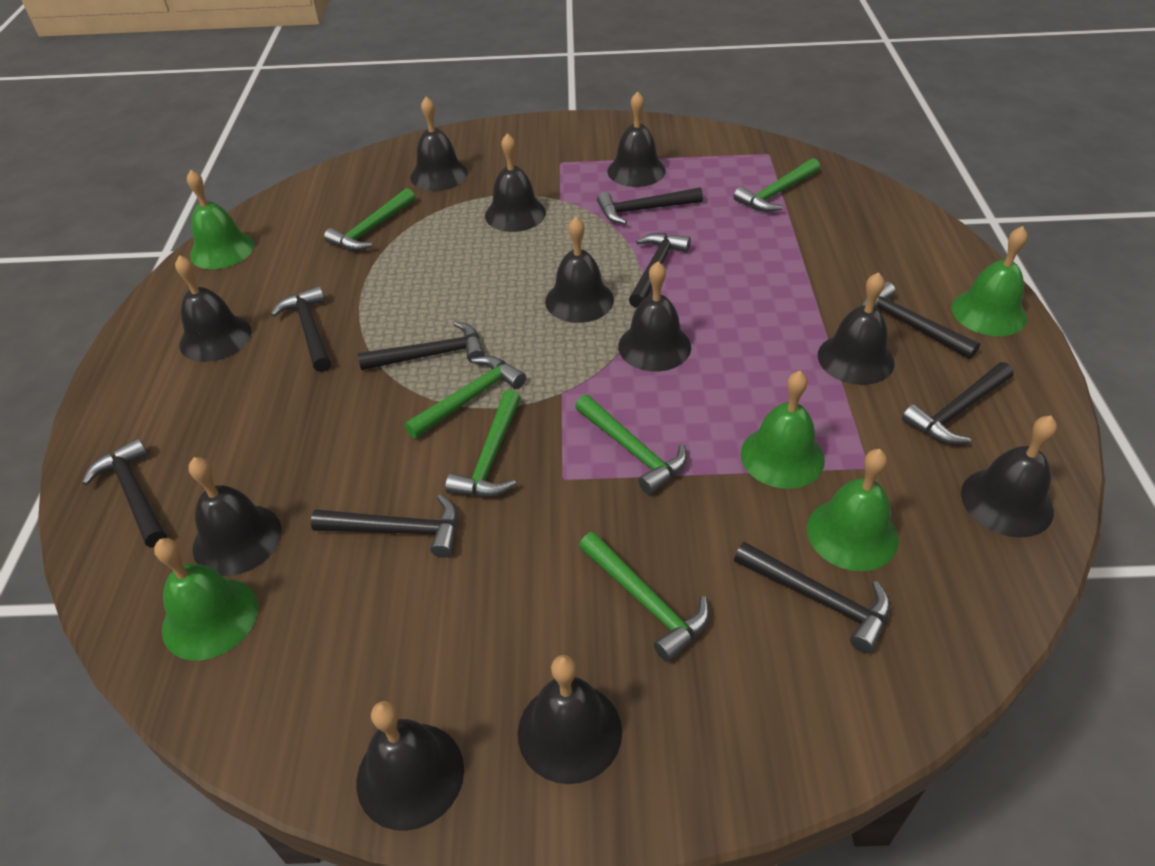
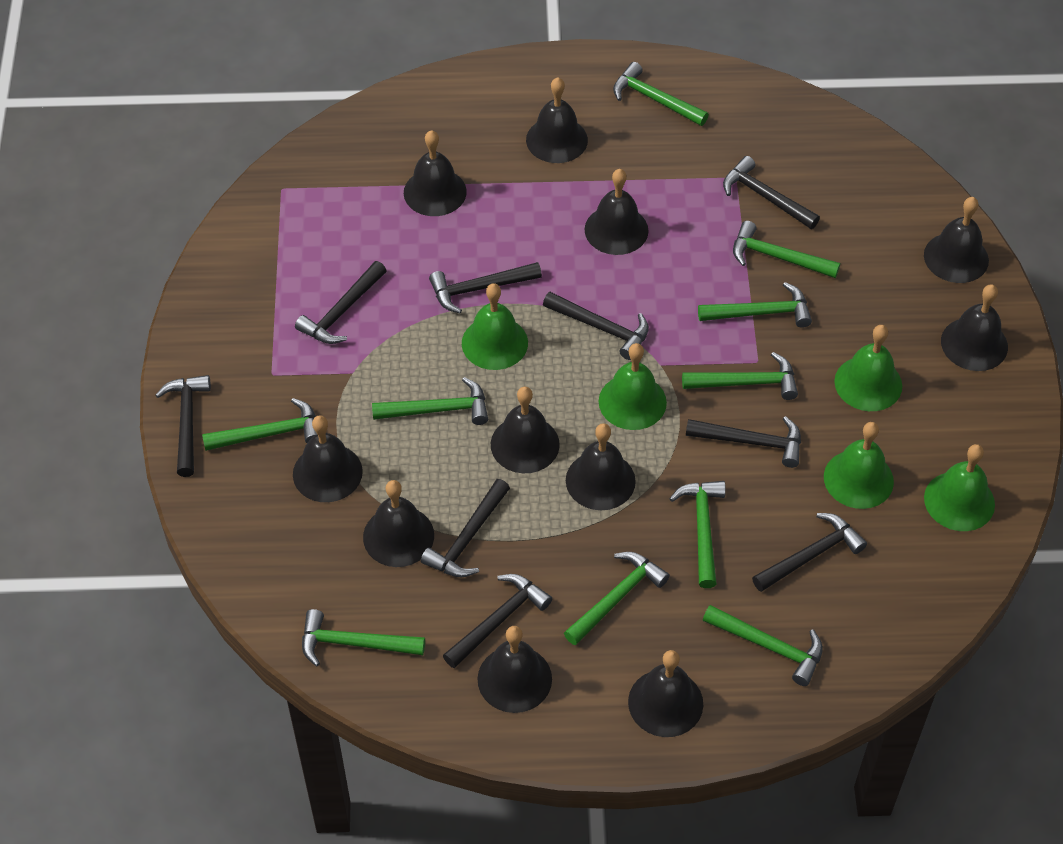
green hammer: 6 -> 10

